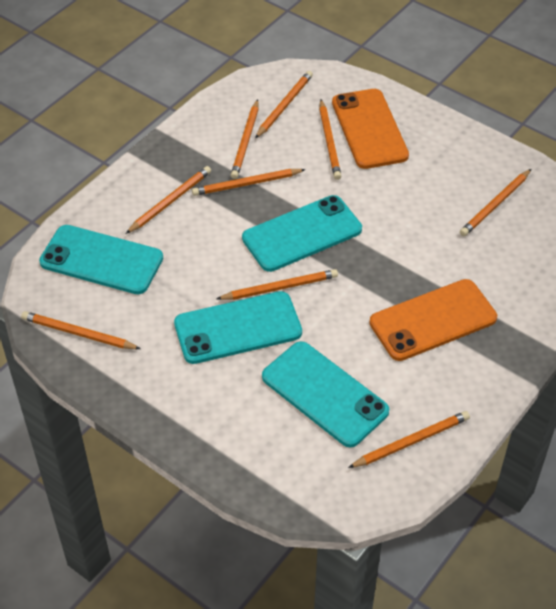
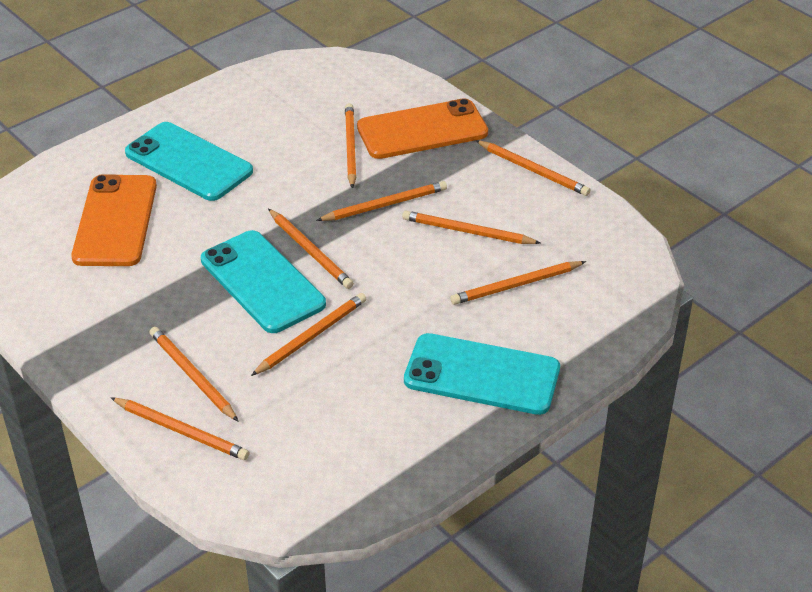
turquoise phone: 4 -> 3

